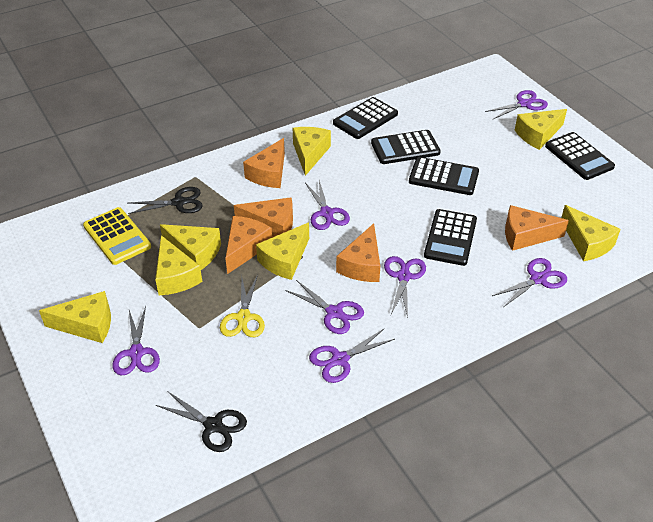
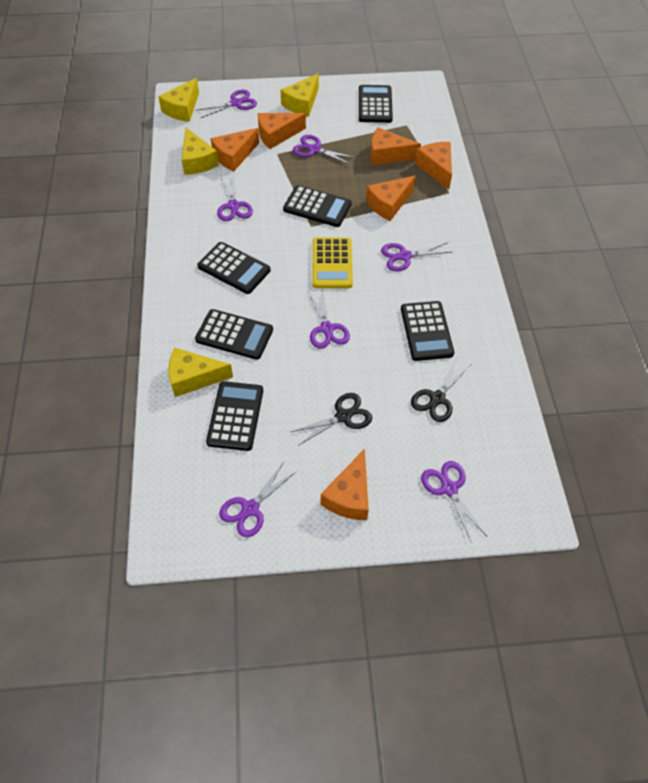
black calculator: 5 -> 6
orange cheese: 5 -> 6
yellow cheese: 7 -> 4
yellow scissors: 1 -> 0

